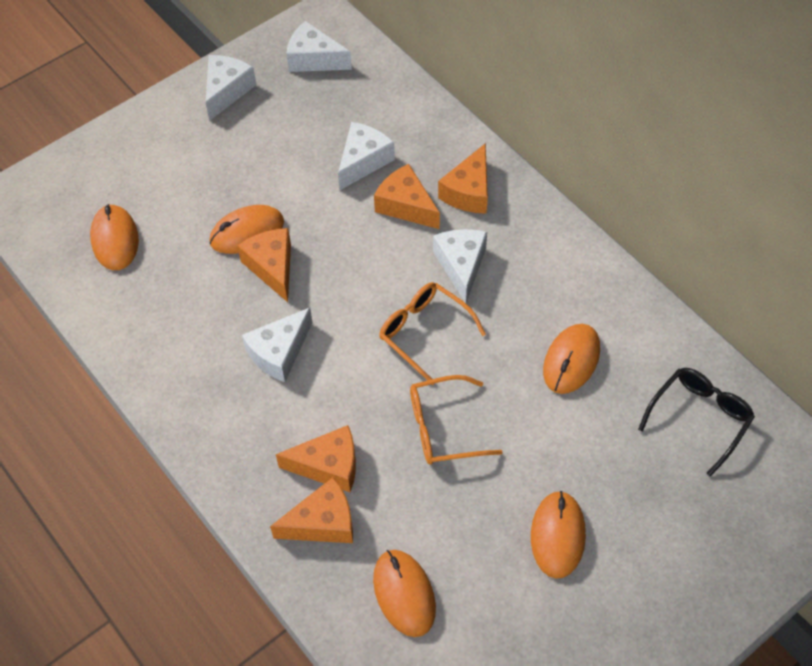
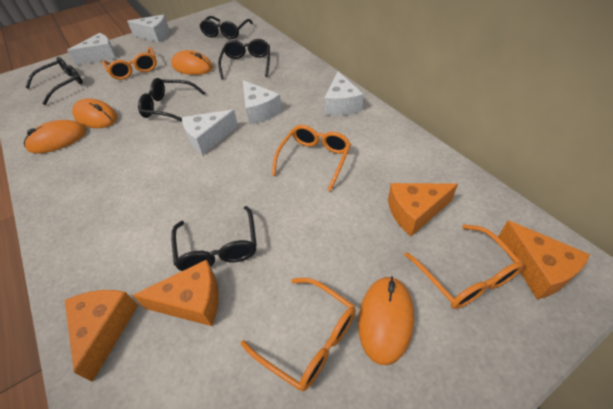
black glasses: 1 -> 5
orange cheese: 5 -> 4
orange glasses: 2 -> 4
orange mouse: 5 -> 4

